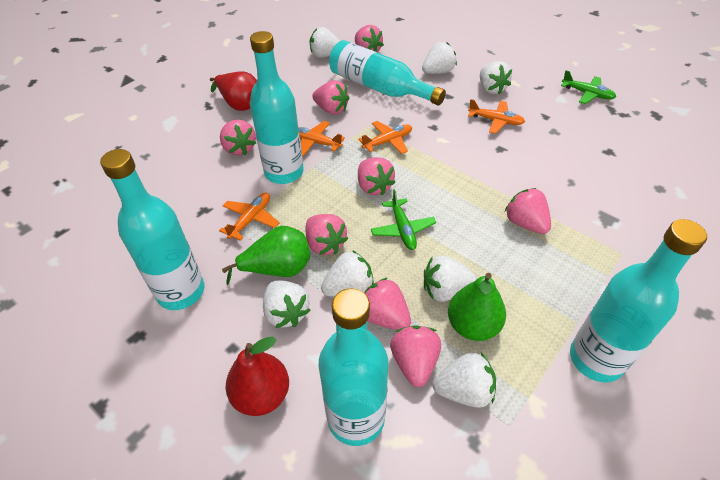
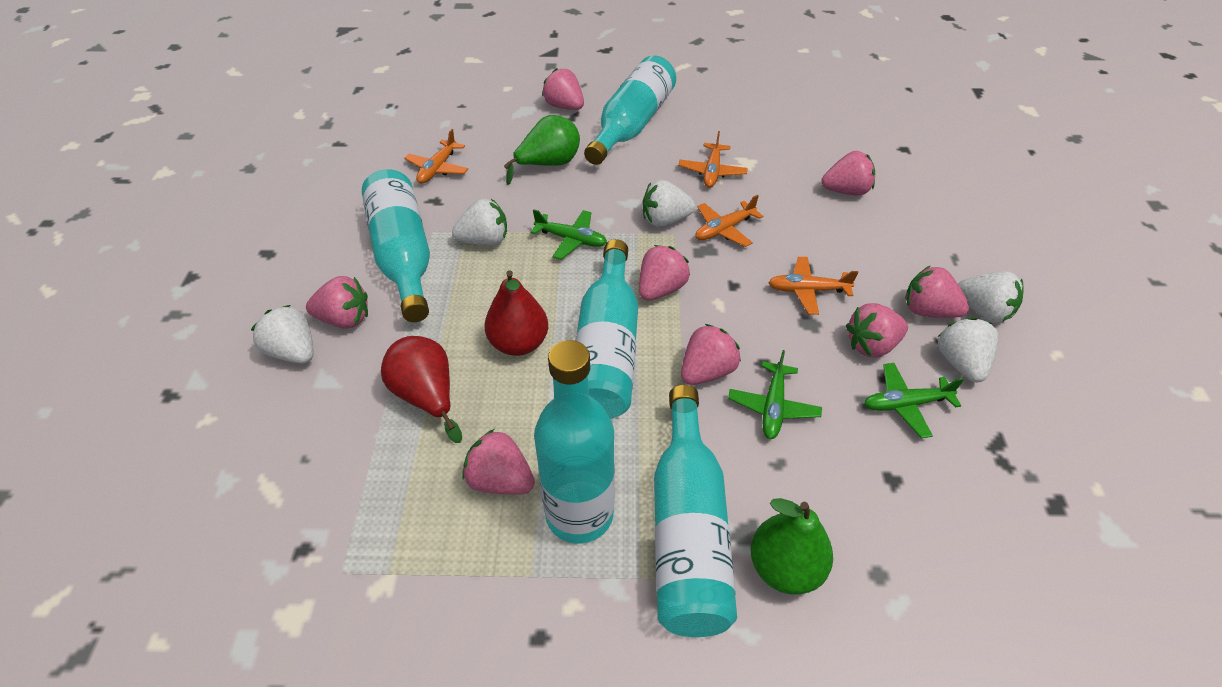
green plane: 2 -> 3
white strawberry: 7 -> 5

